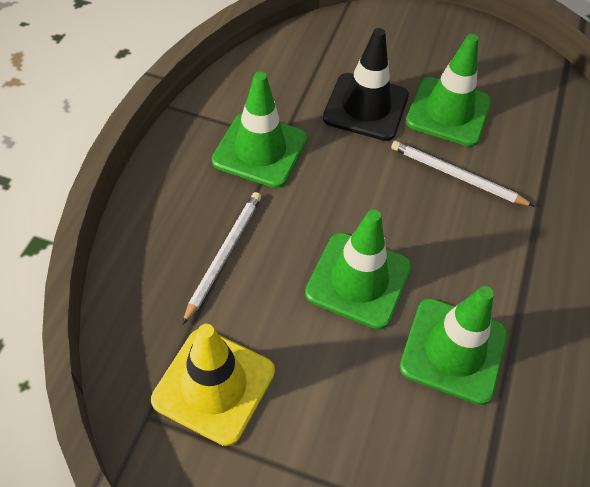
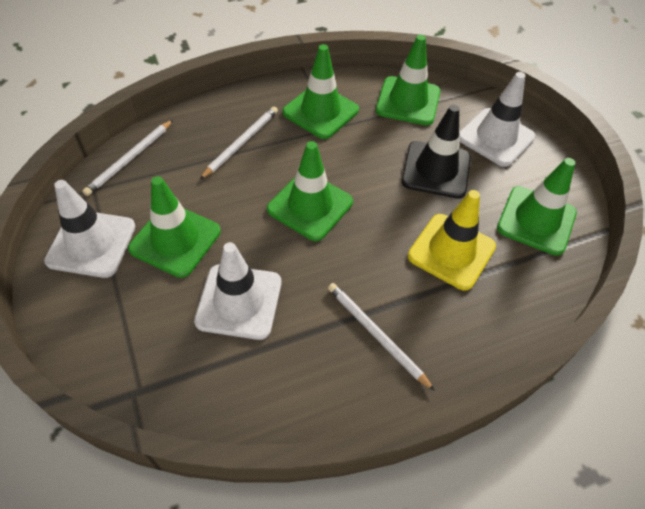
green traffic cone: 4 -> 5
white pencil: 2 -> 3
white traffic cone: 0 -> 3

